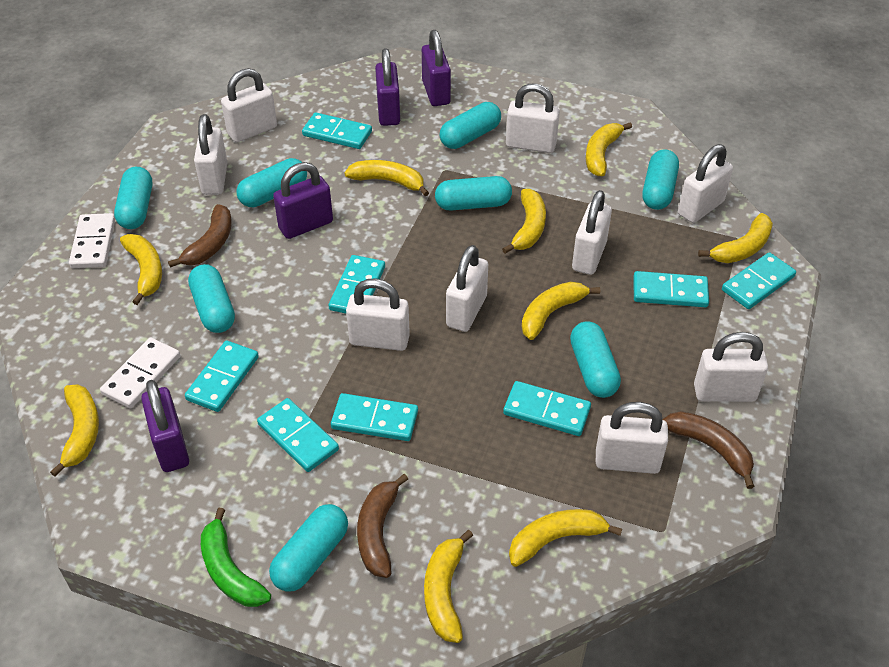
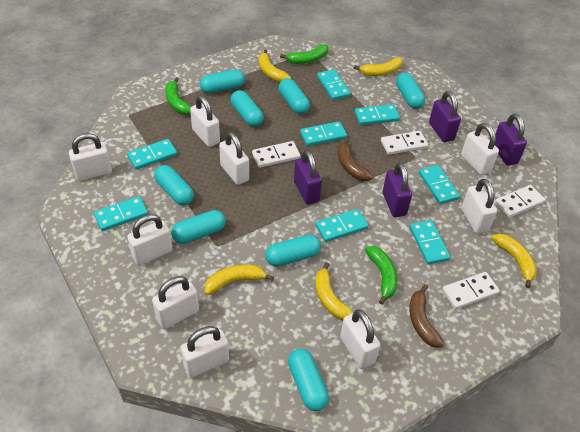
brown banana: 3 -> 2
green banana: 1 -> 3
white domino: 2 -> 4
yellow banana: 9 -> 5

